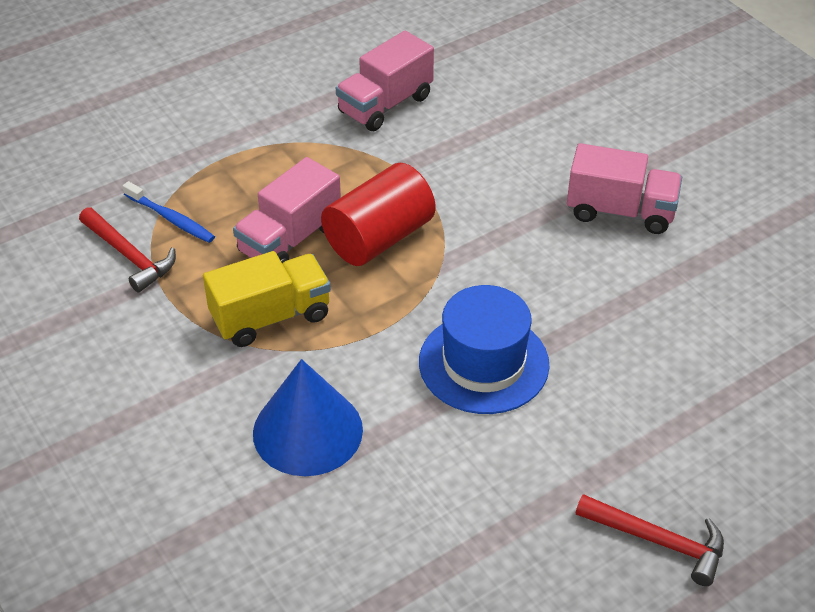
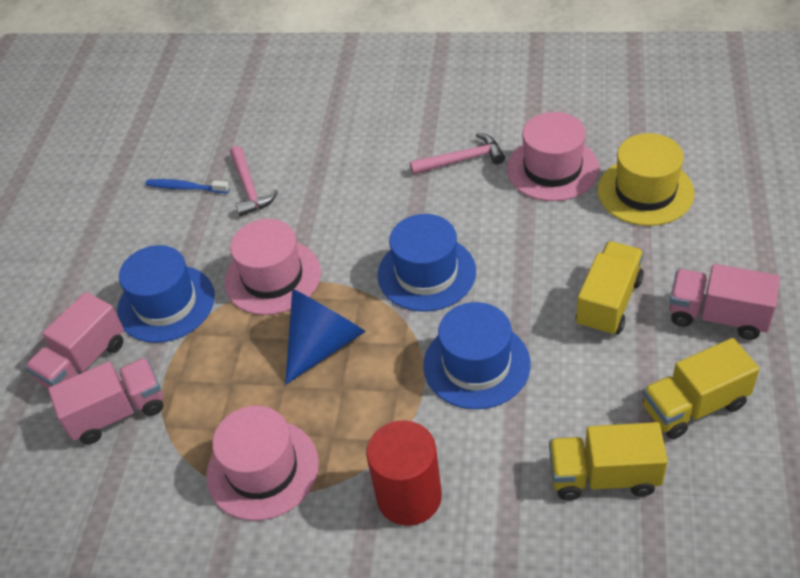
blue hat: 1 -> 3
pink hammer: 0 -> 2
pink hat: 0 -> 3
red hammer: 2 -> 0
yellow hat: 0 -> 1
yellow truck: 1 -> 3

